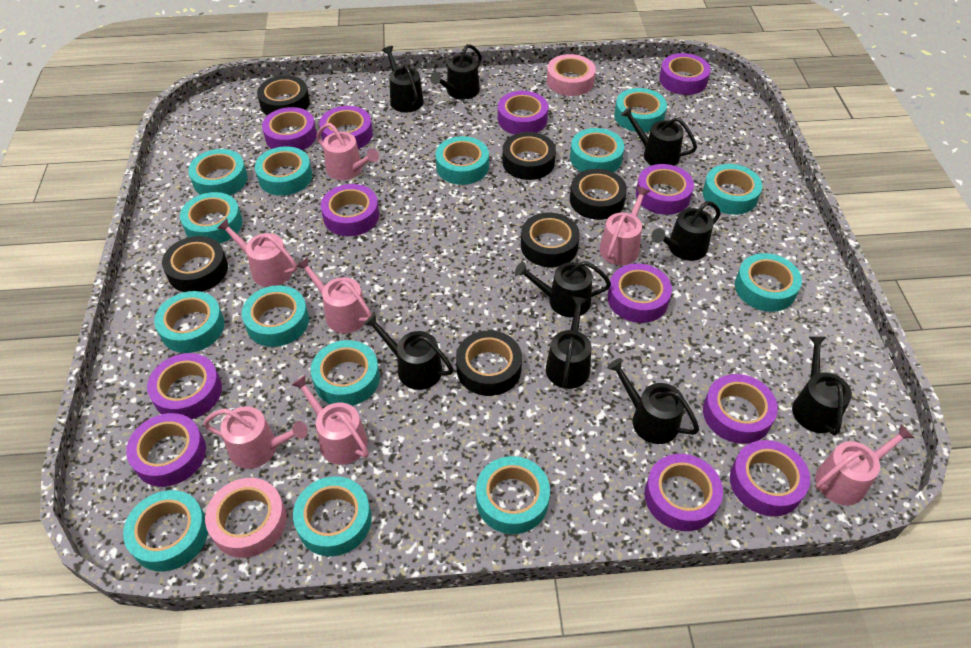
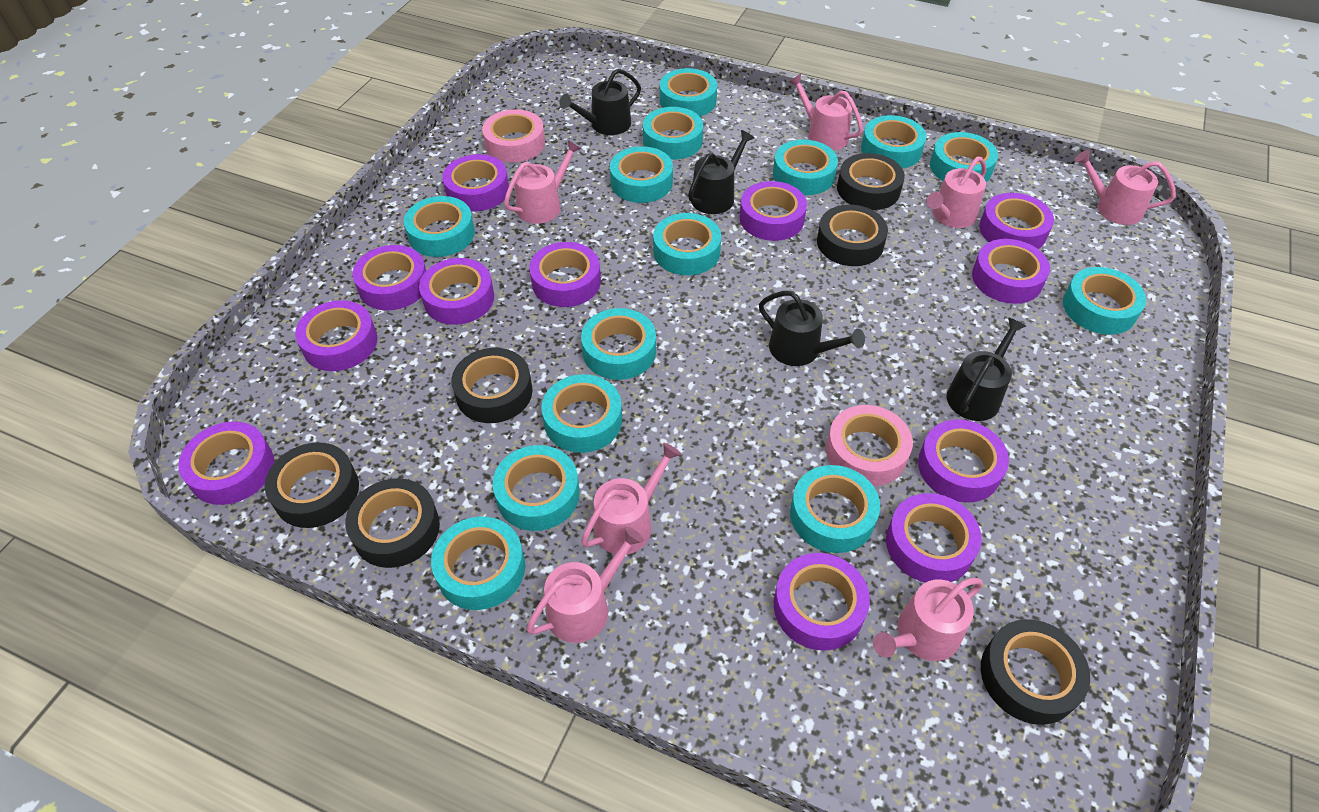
black watering can: 9 -> 4

